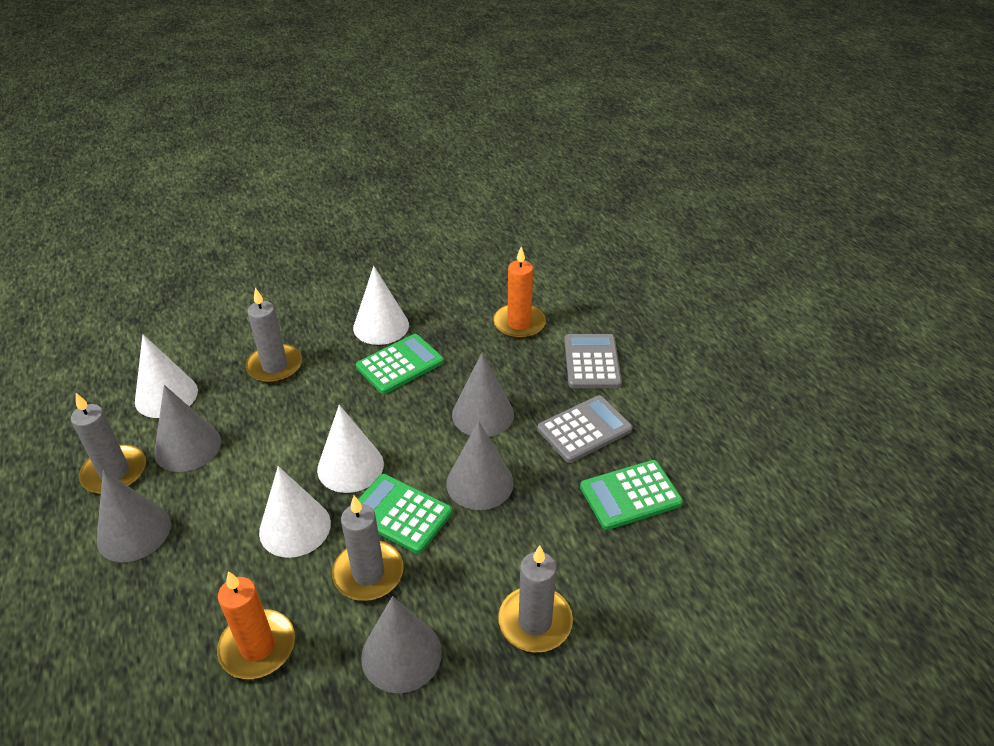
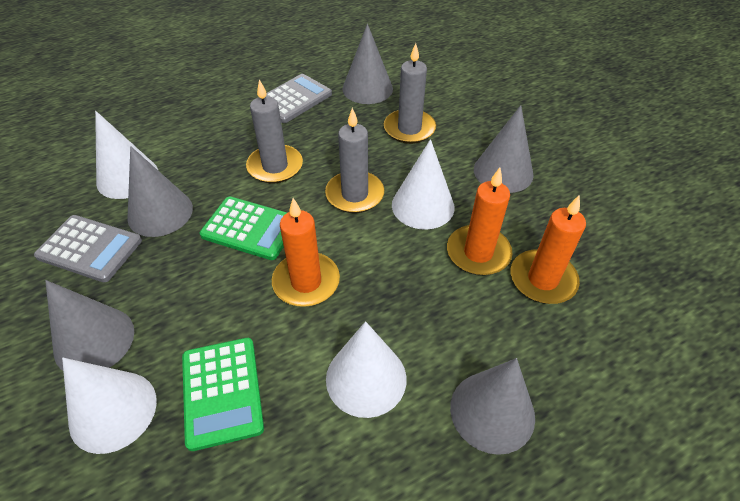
green calculator: 3 -> 2
grey candle: 4 -> 3
orange candle: 2 -> 3

